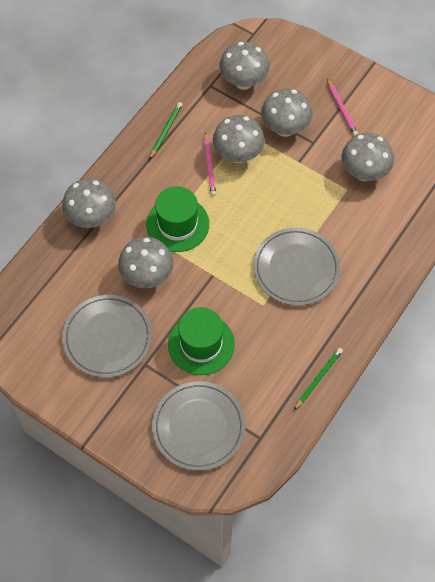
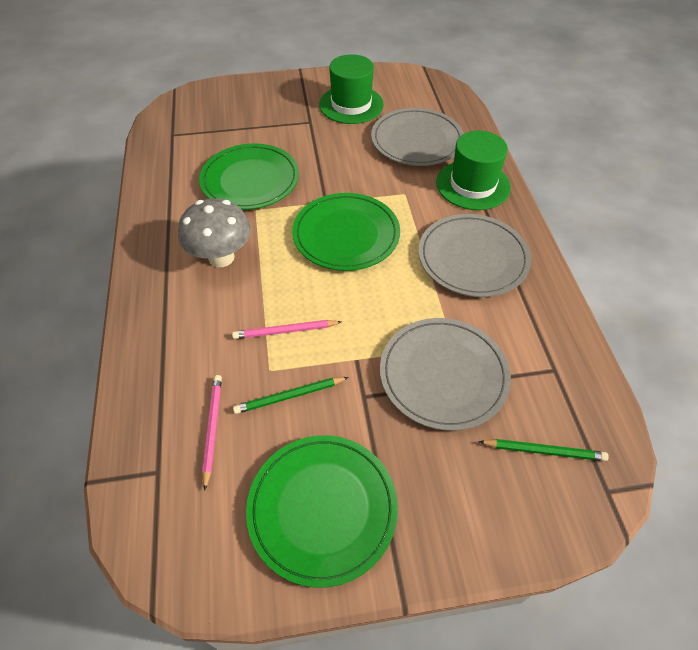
green plate: 0 -> 3
grey mushroom: 6 -> 1

